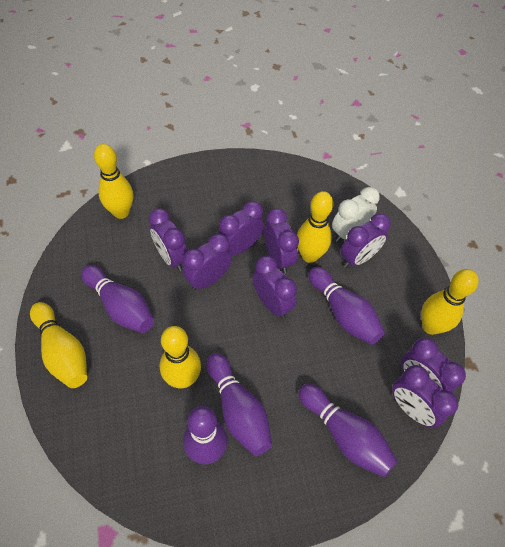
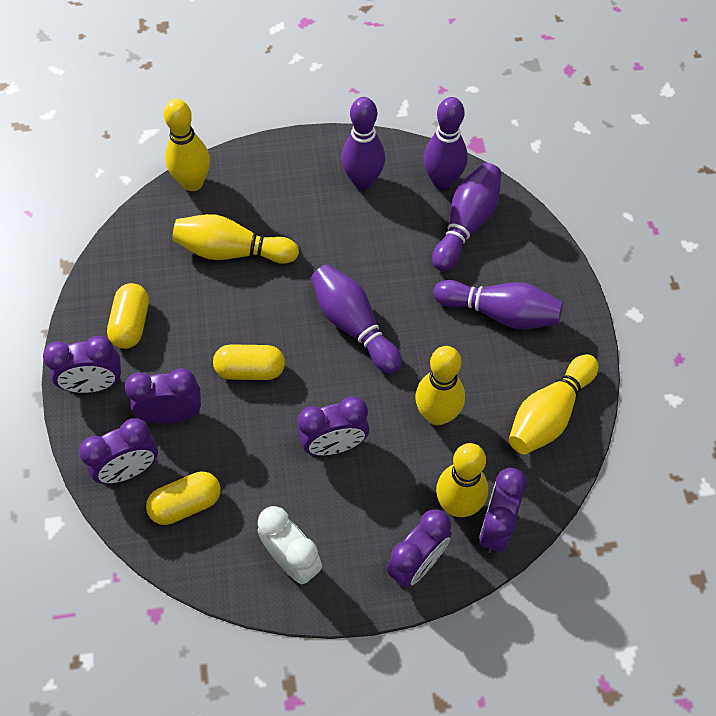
purple clock: 8 -> 6
yellow capsule: 0 -> 3

